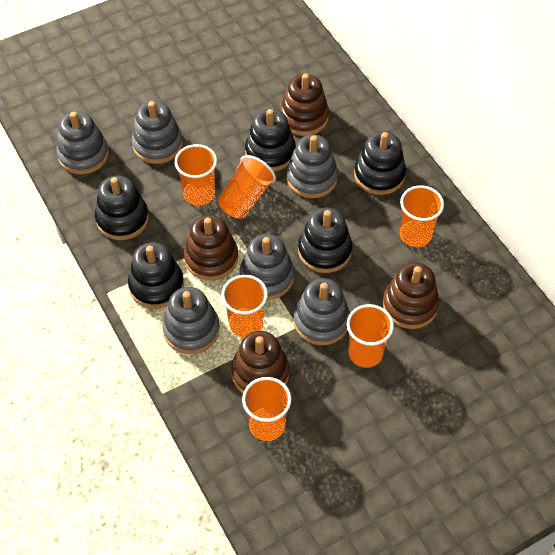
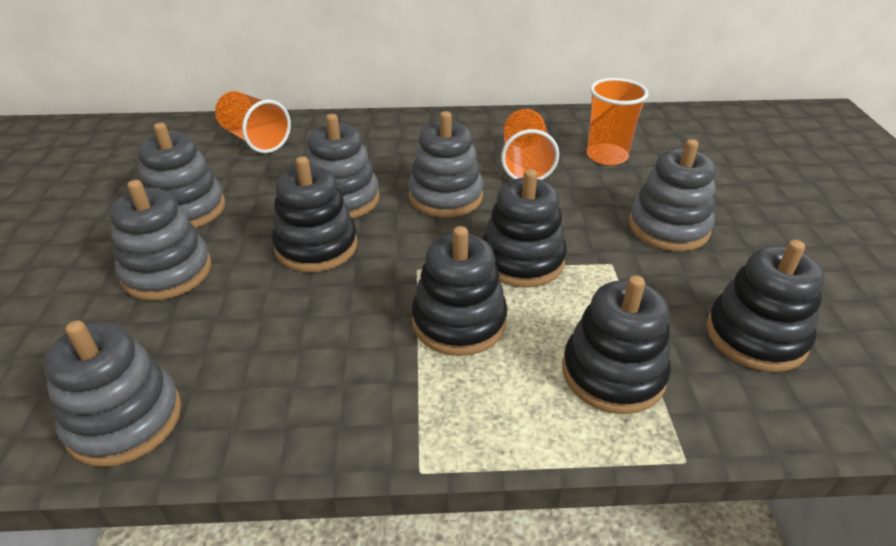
brown stacking toy: 4 -> 0
orange cup: 6 -> 3

